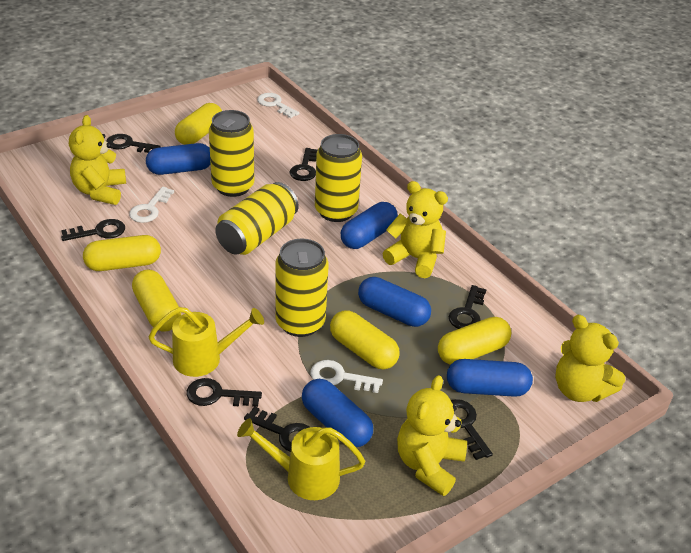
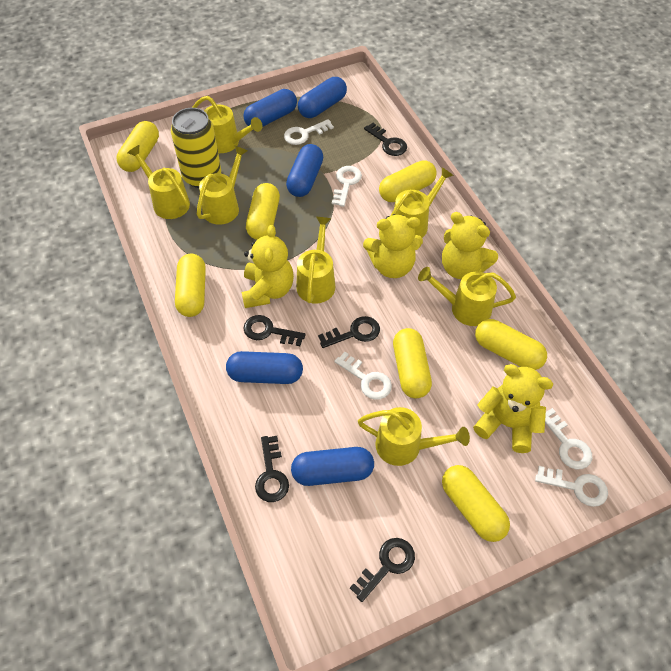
black key: 7 -> 5
white key: 3 -> 5
yellow can: 4 -> 1
yellow capsule: 5 -> 7
yellow watering can: 2 -> 7

